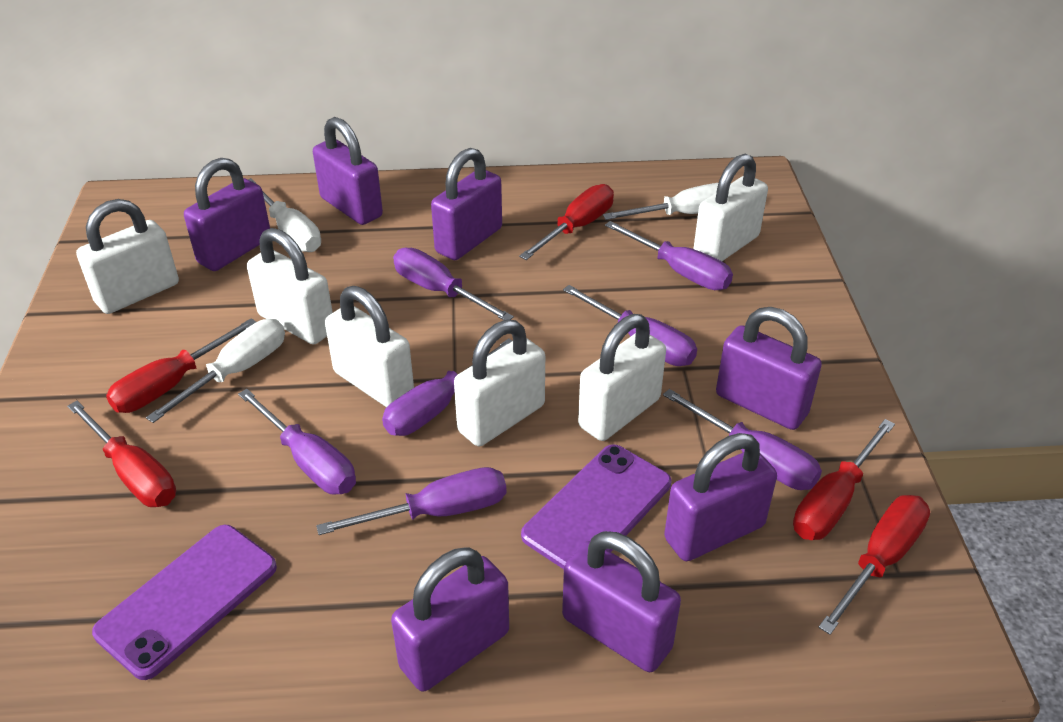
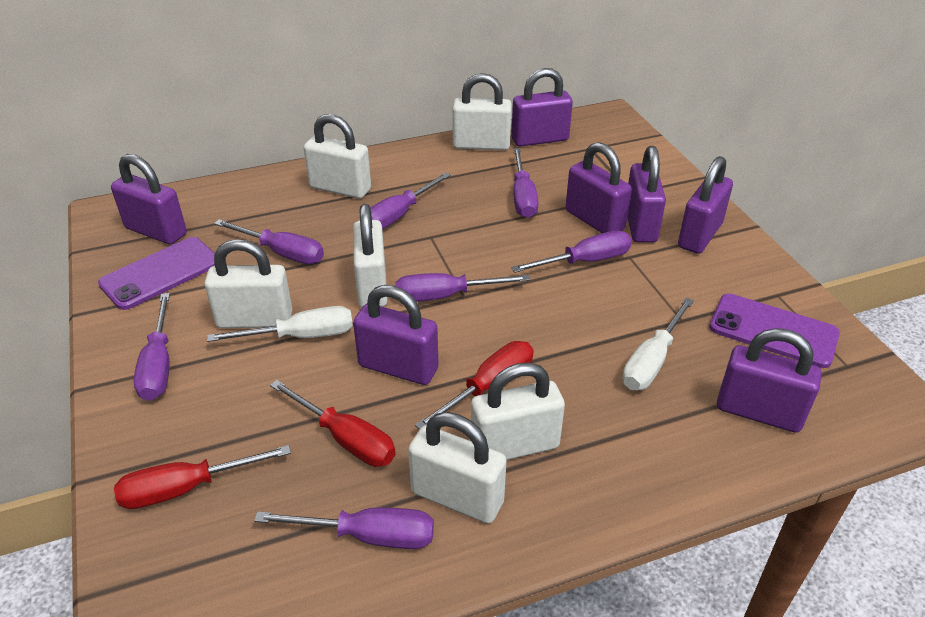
red screwdriver: 5 -> 3
white screwdriver: 3 -> 2

